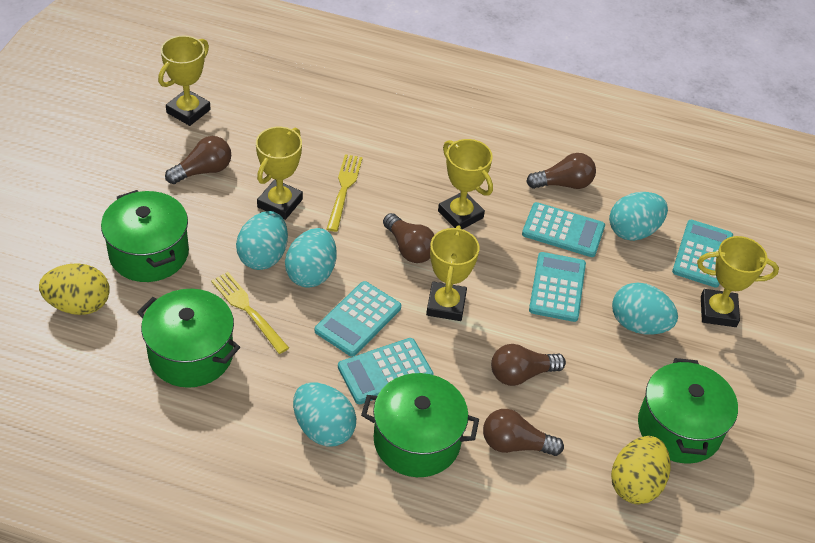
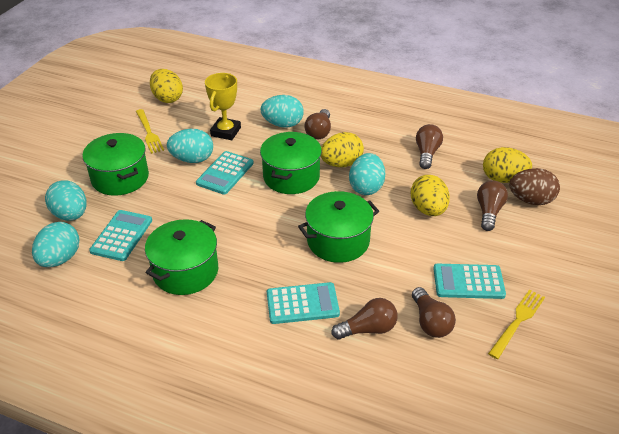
brown egg: 0 -> 1
turquoise calculator: 5 -> 4
yellow egg: 2 -> 4
yellow trophy: 5 -> 1

